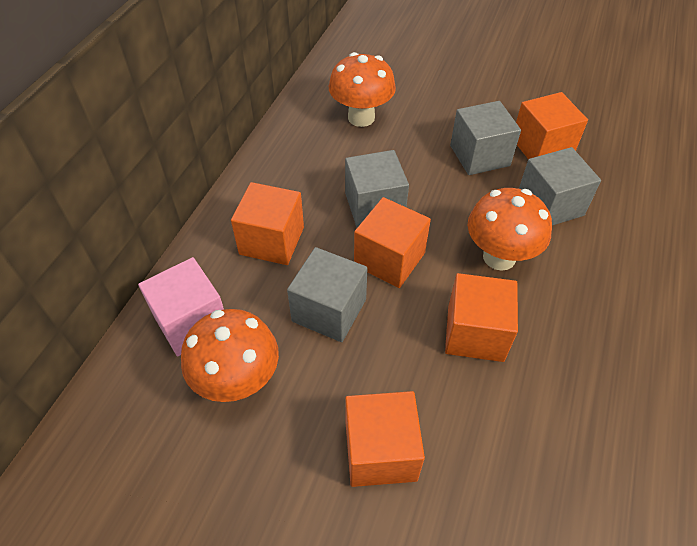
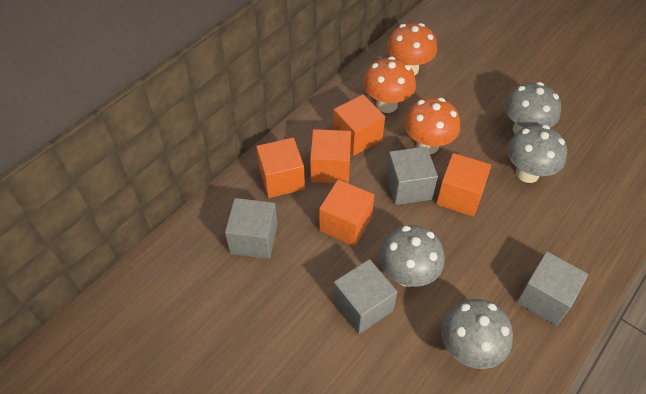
grey mushroom: 0 -> 4
pink cube: 1 -> 0

